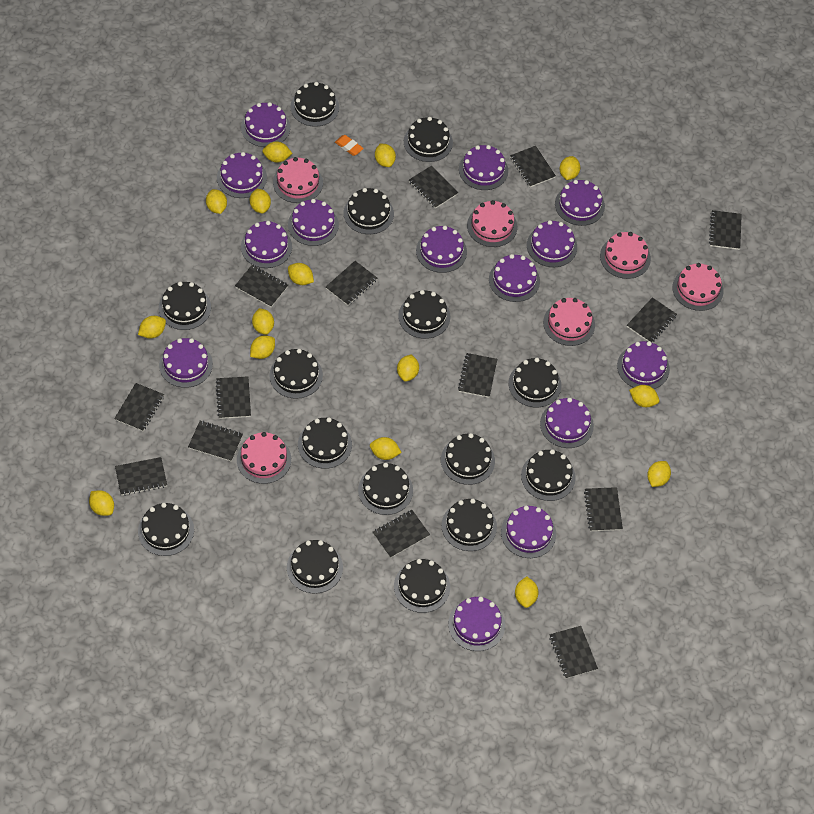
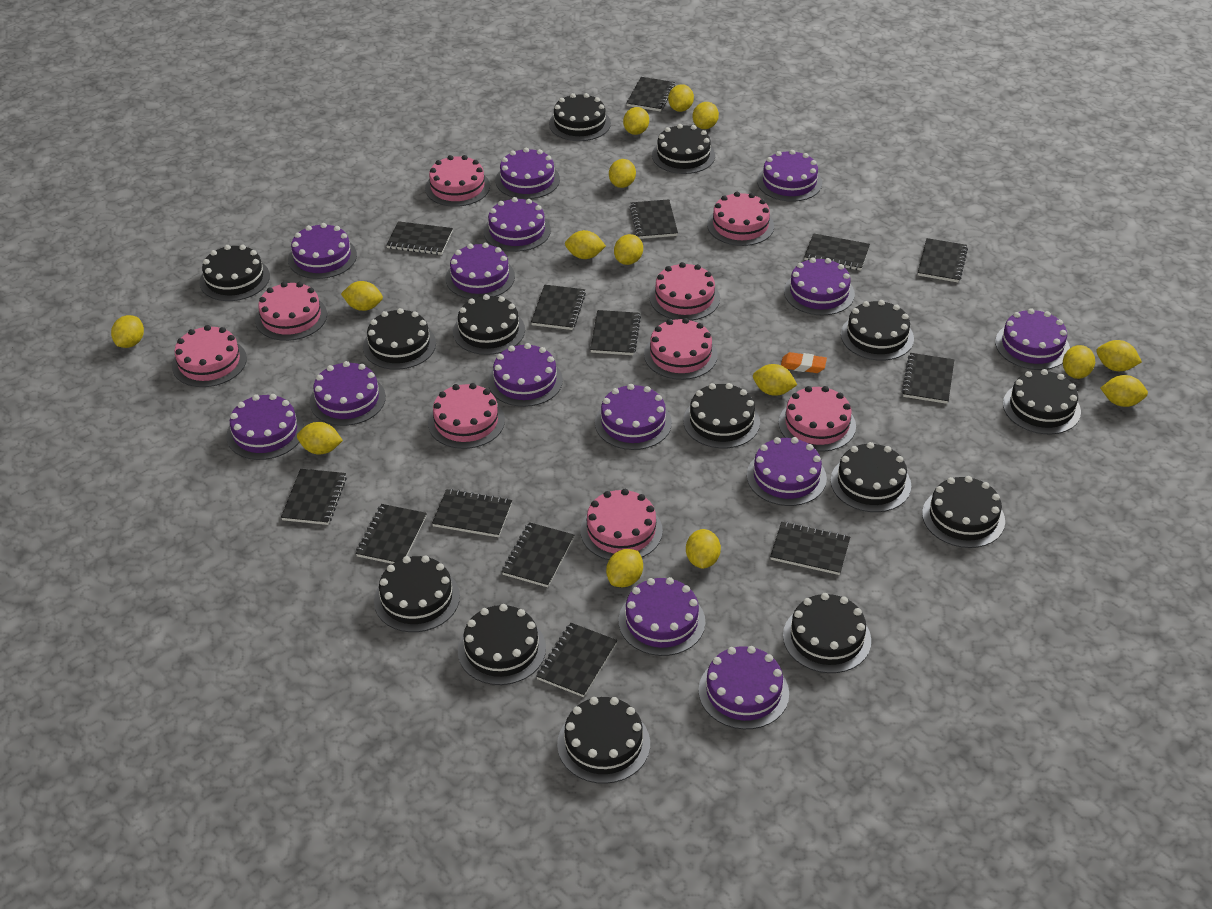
black cake: 15 -> 14
pink cake: 6 -> 9

